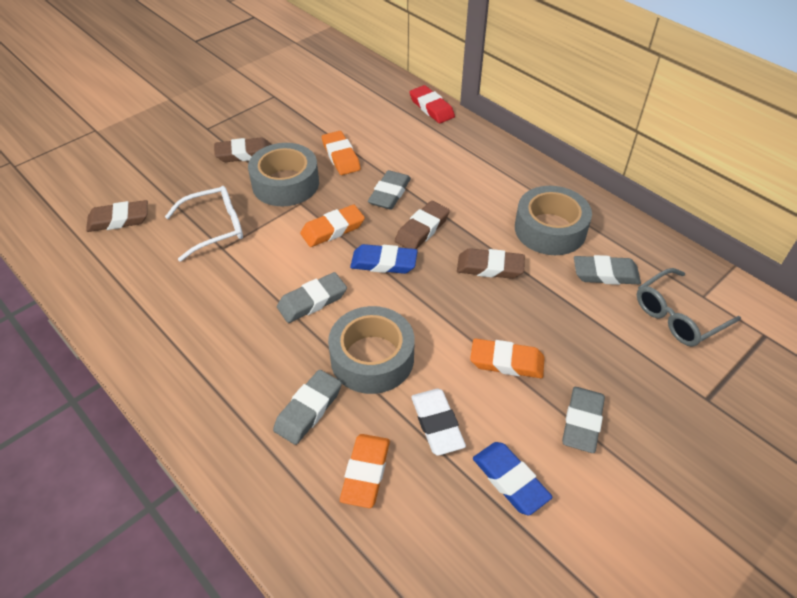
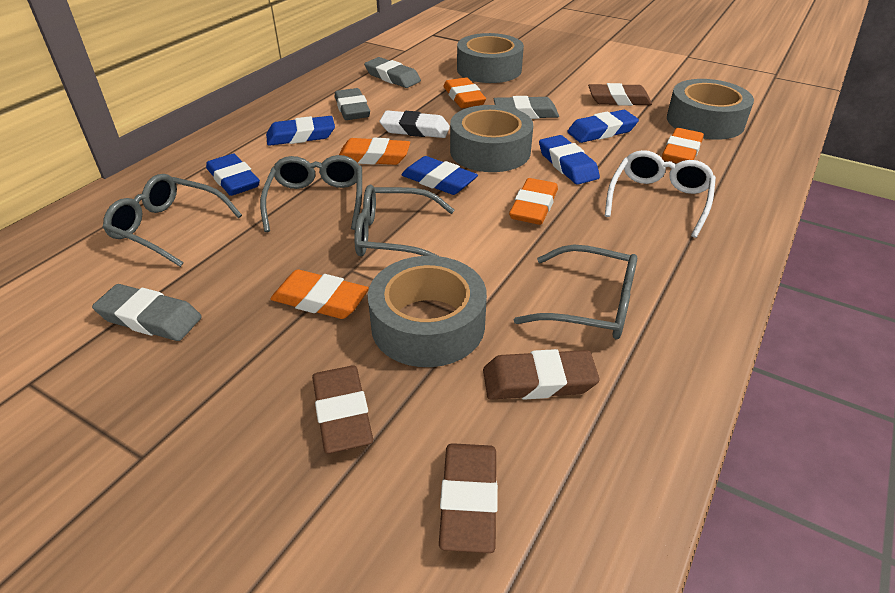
blue eraser: 2 -> 5
grey eraser: 5 -> 4
grey glasses: 1 -> 4
grey tape: 3 -> 4
orange eraser: 4 -> 5
red eraser: 1 -> 0

